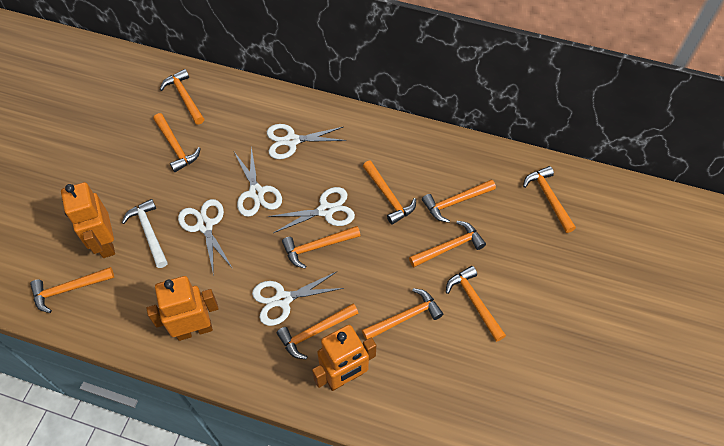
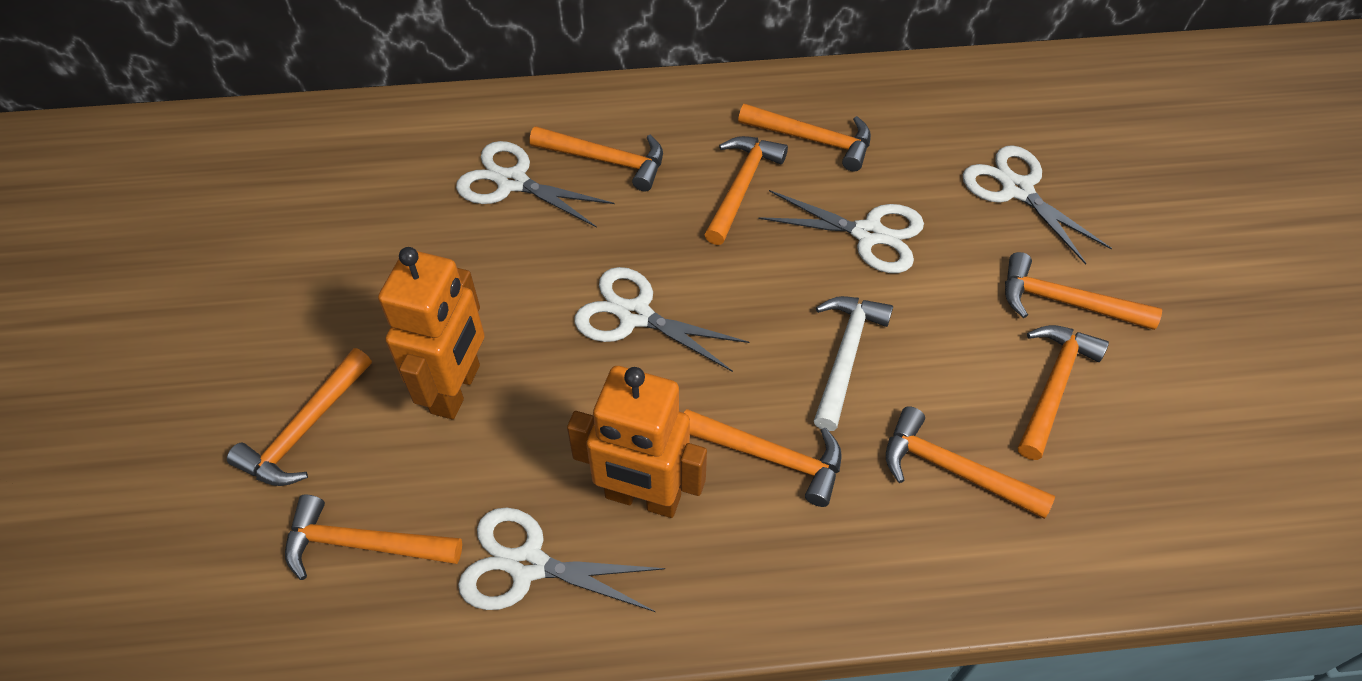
orange hammer: 11 -> 9
orange robot: 3 -> 2

